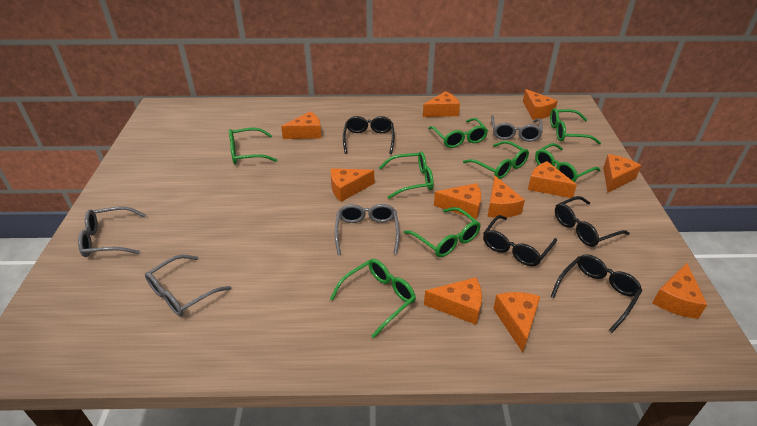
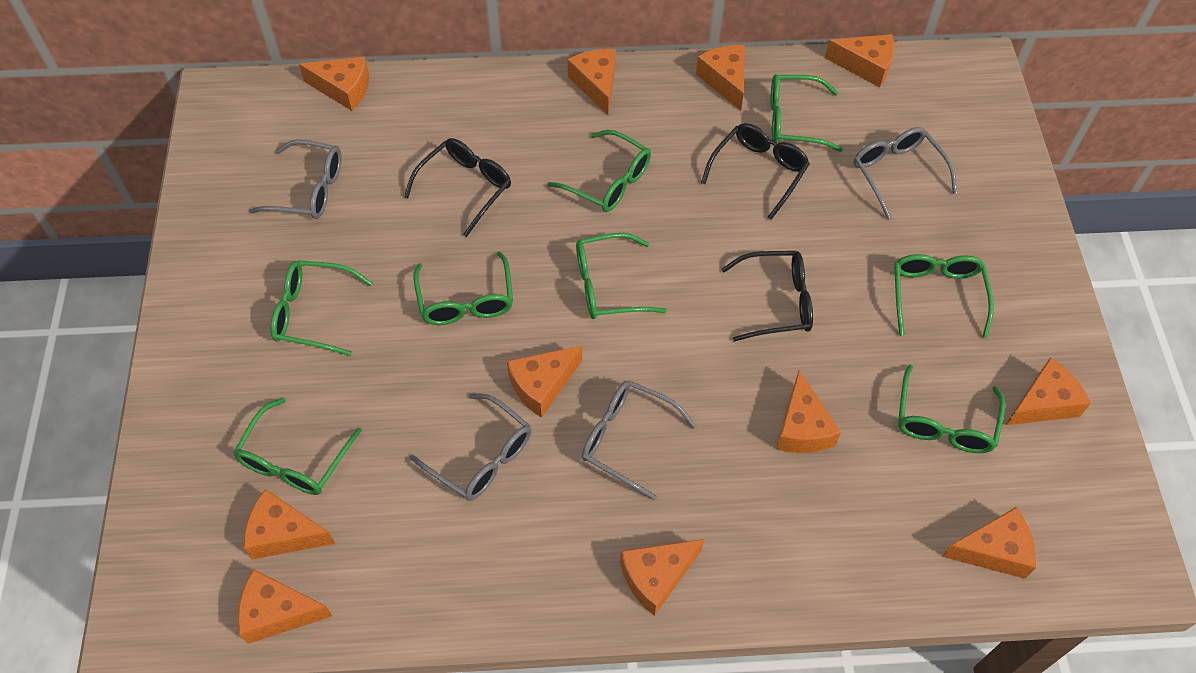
black glasses: 4 -> 3

